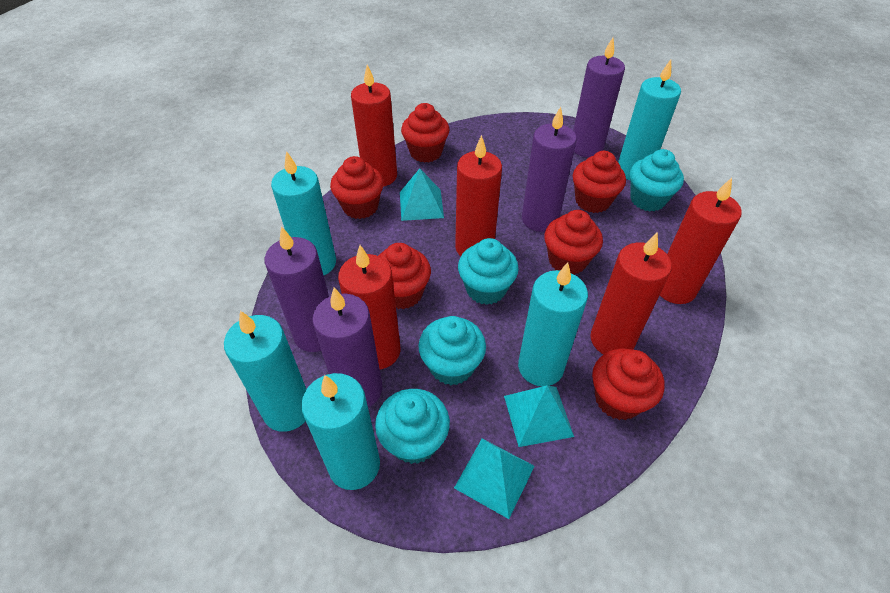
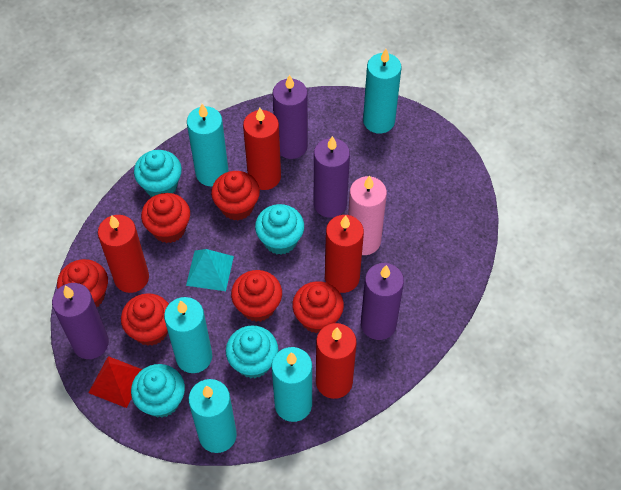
pink candle: 0 -> 1
red candle: 5 -> 4
red pyramid: 0 -> 1
turquoise pyramid: 3 -> 1

